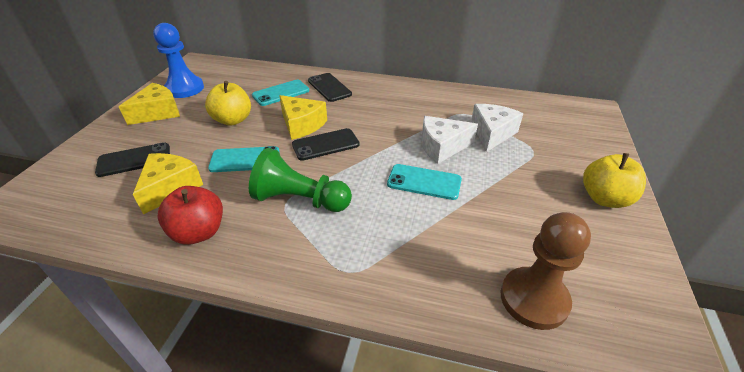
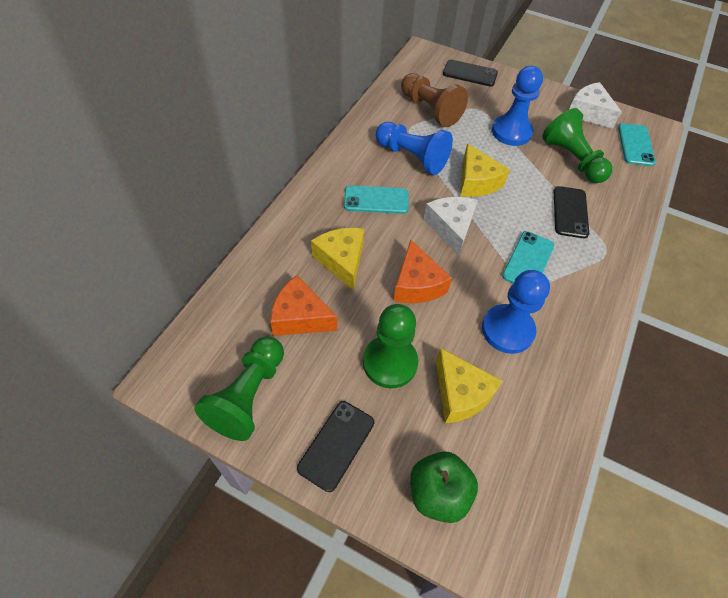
blue pawn: 1 -> 3
green apple: 0 -> 1
green pawn: 1 -> 3
orange cheese: 0 -> 2
red apple: 1 -> 0
yellow apple: 2 -> 0

